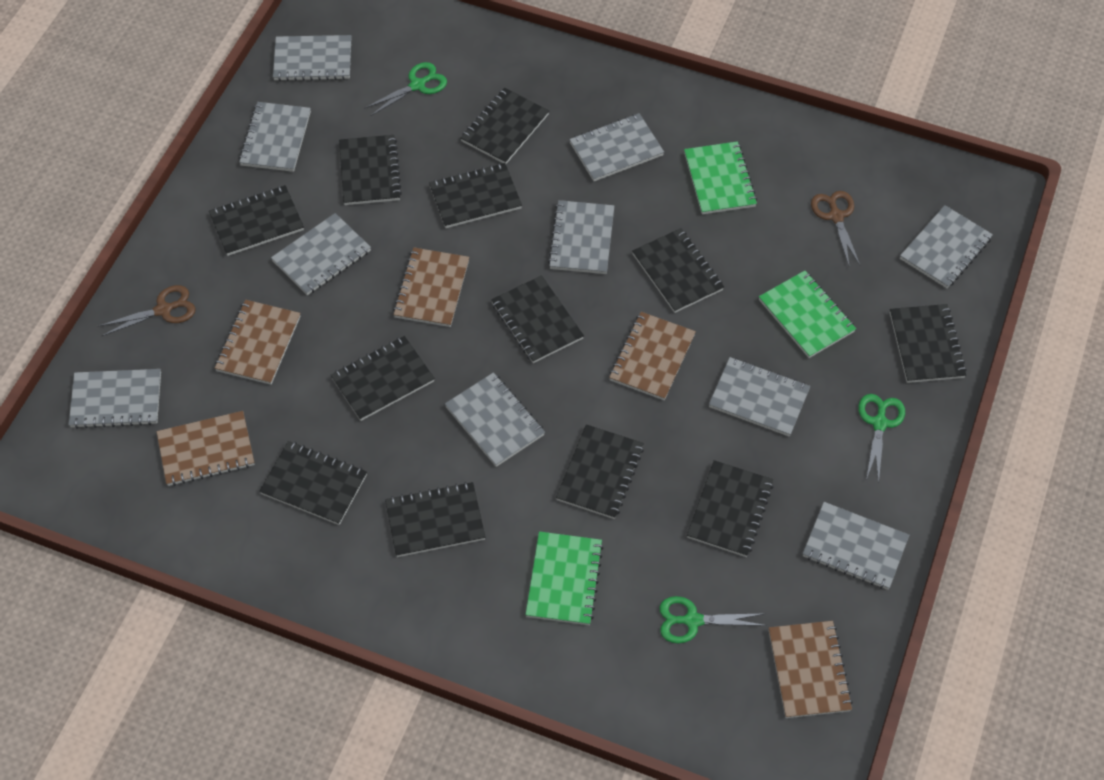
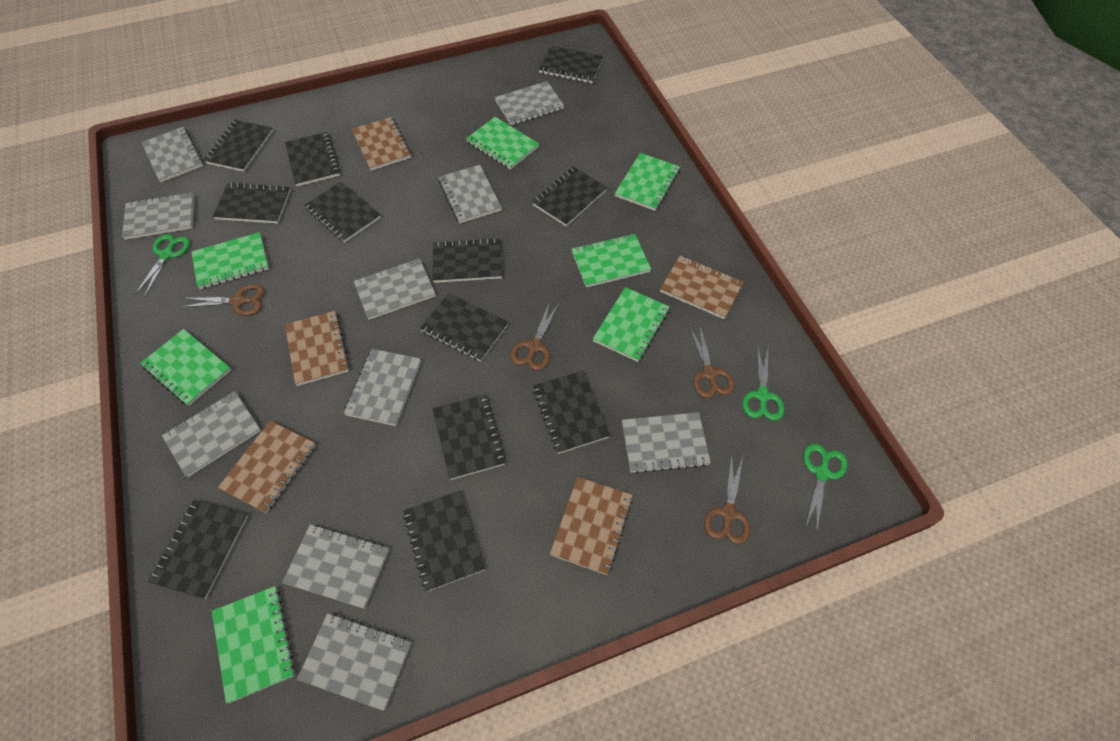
brown scissors: 2 -> 4
green notebook: 3 -> 7

